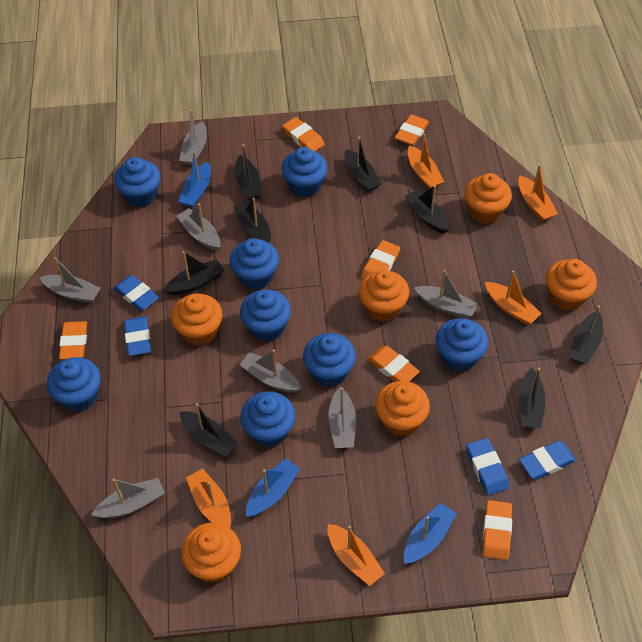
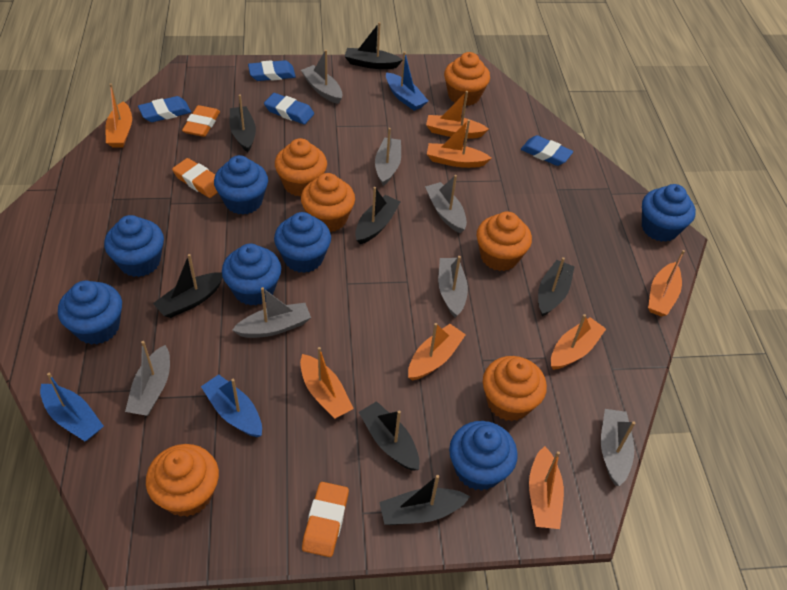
black boat: 8 -> 7
blue cupcake: 8 -> 7
orange boat: 5 -> 8
orange eraser: 6 -> 3

